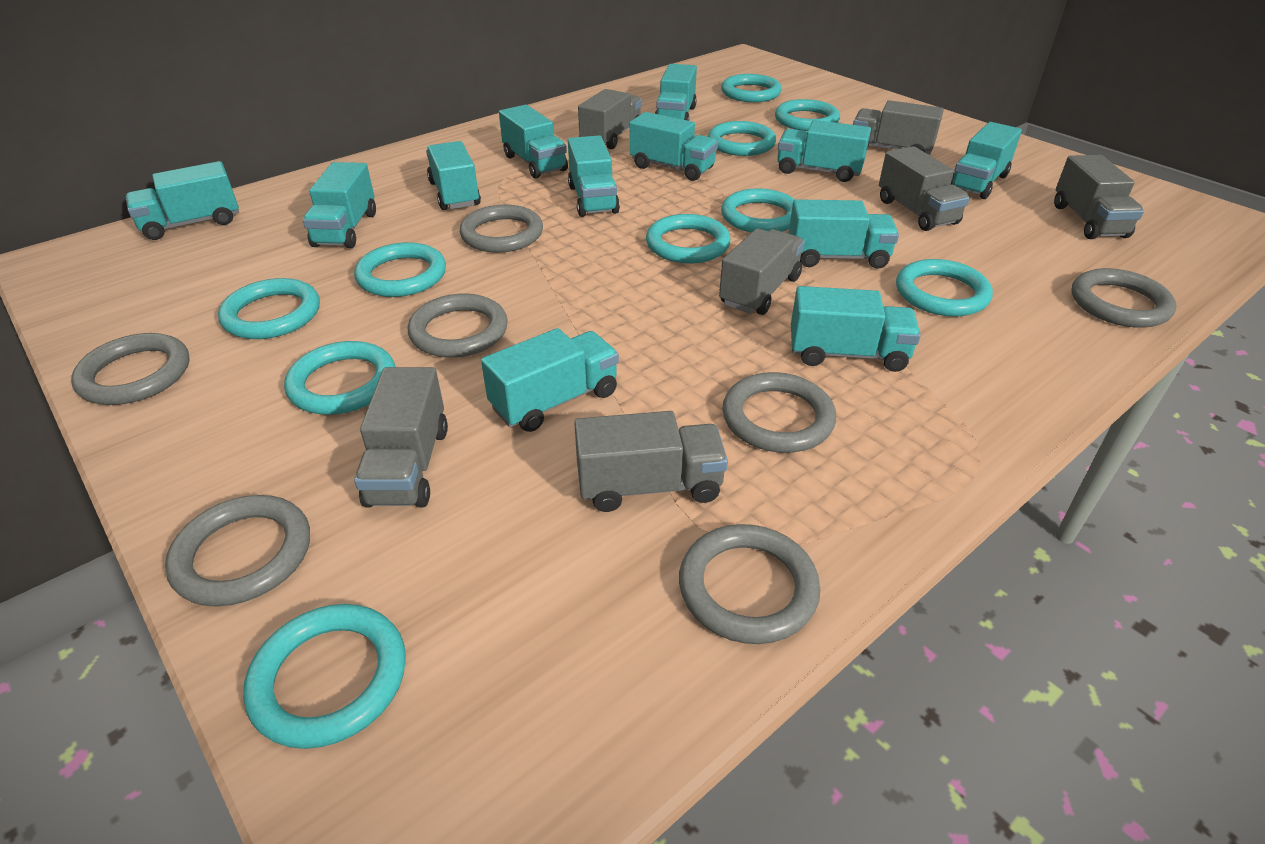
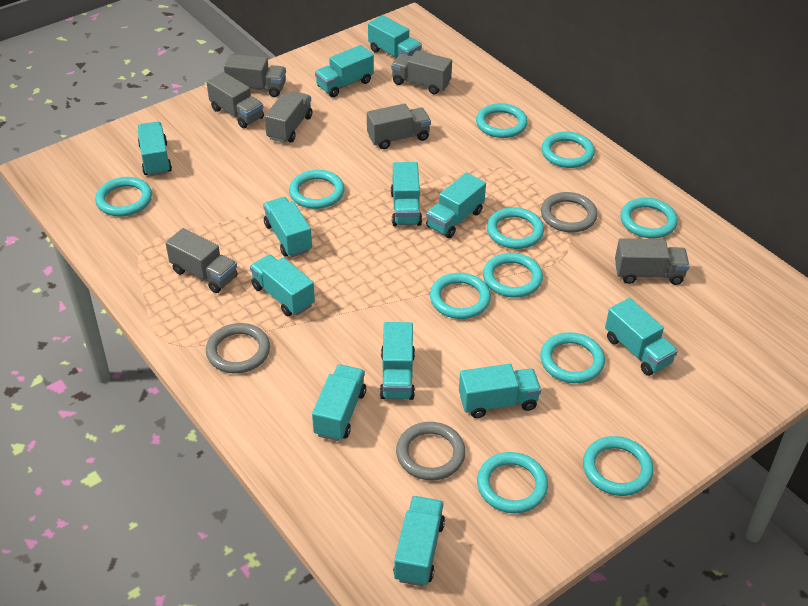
grey ring: 7 -> 3
turquoise ring: 10 -> 11

